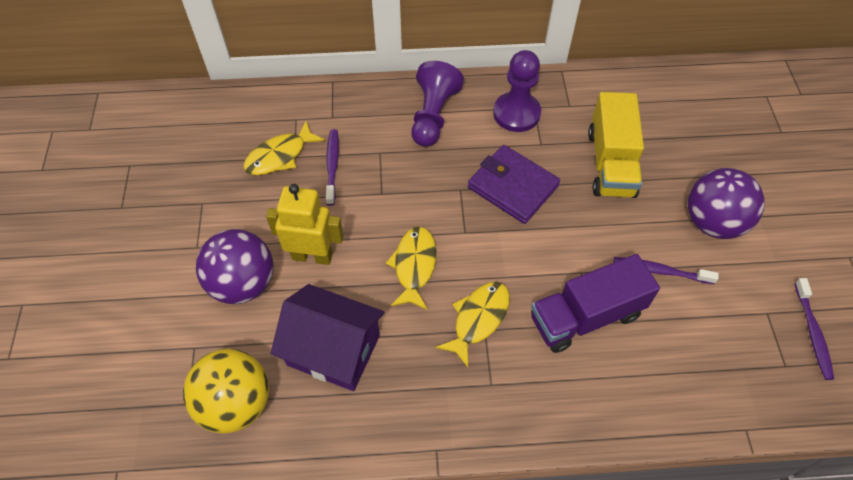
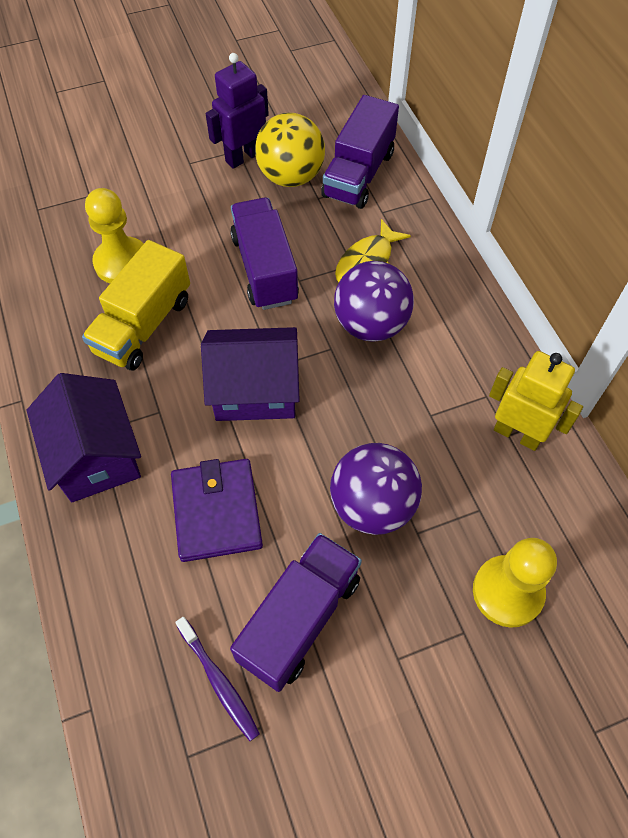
purple house: 1 -> 2
purple pawn: 2 -> 0
purple robot: 0 -> 1
purple toothbrush: 3 -> 1
purple truck: 1 -> 3
yellow fish: 3 -> 1
yellow pawn: 0 -> 2

